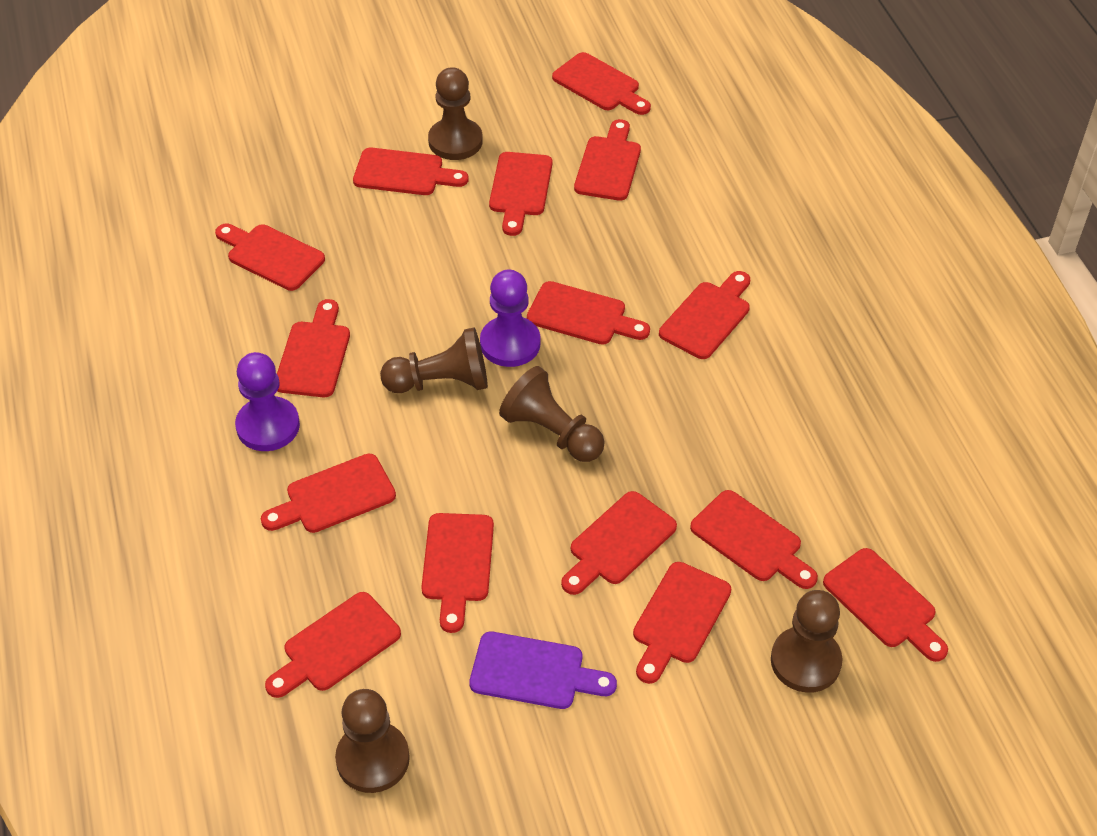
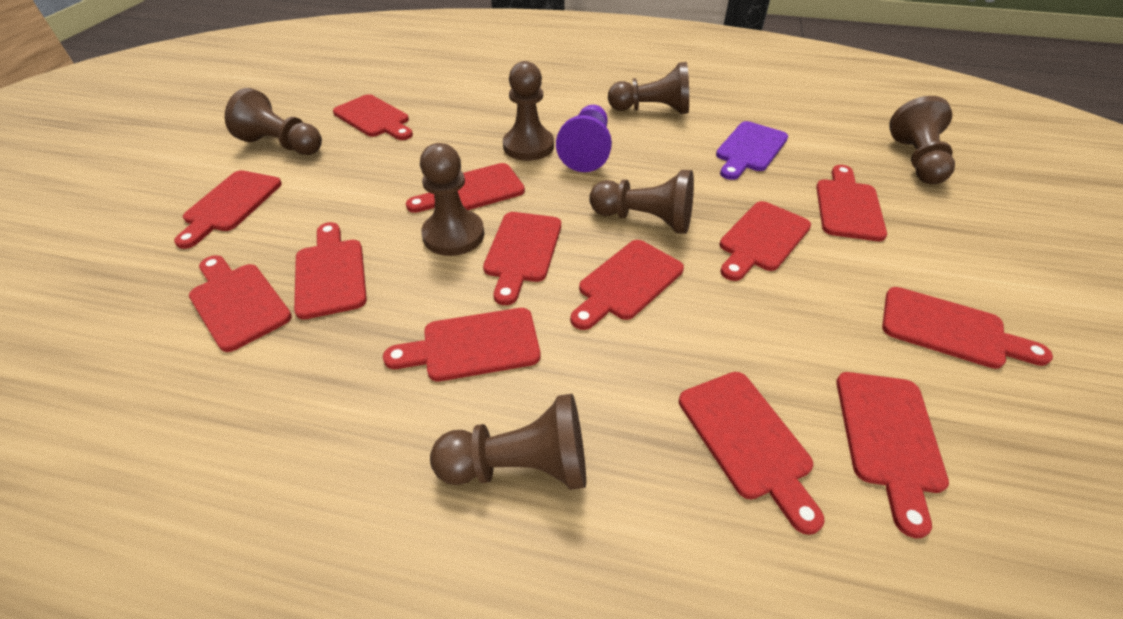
brown pawn: 5 -> 7
purple pawn: 2 -> 1
red cutting board: 15 -> 13

